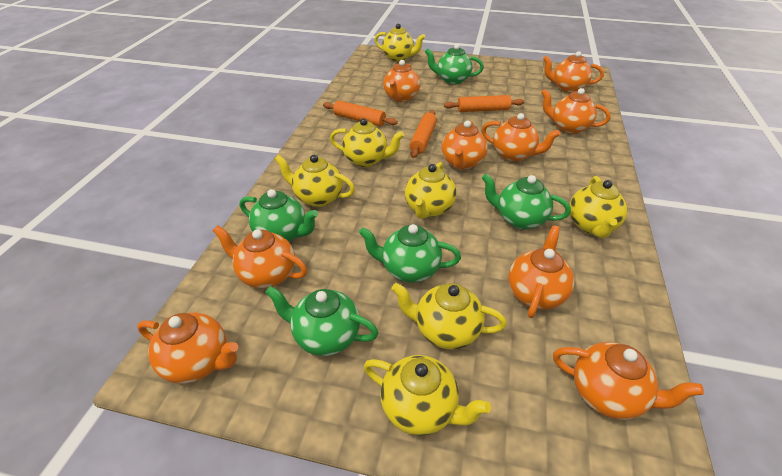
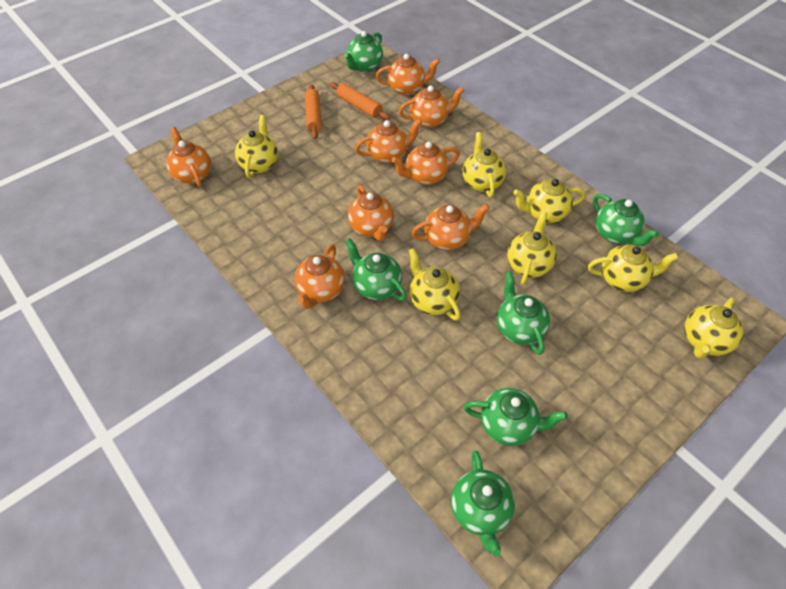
green teapot: 5 -> 6
orange rolling pin: 3 -> 2
orange teapot: 9 -> 8

